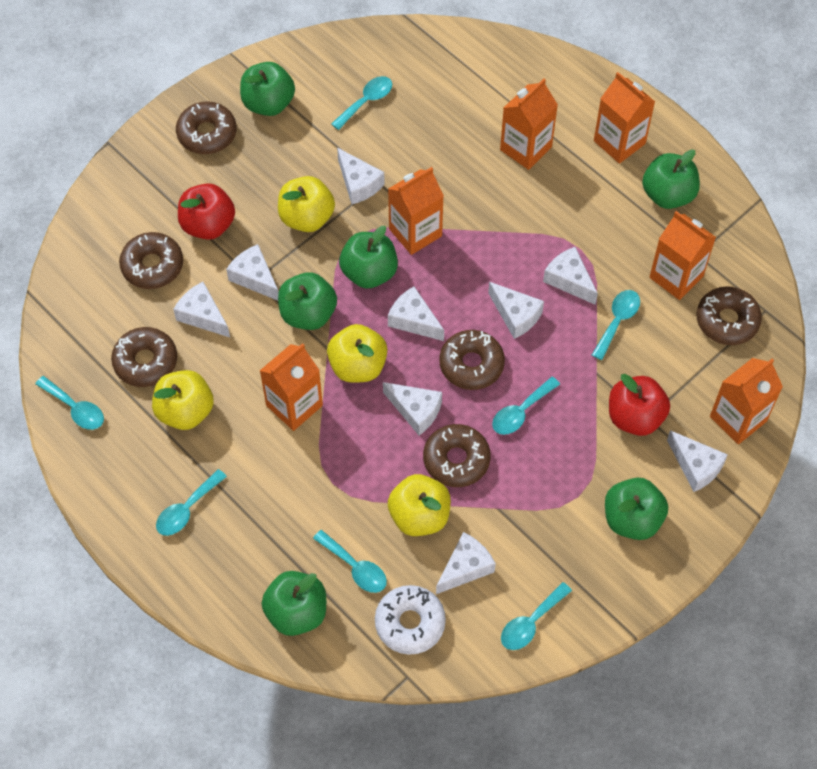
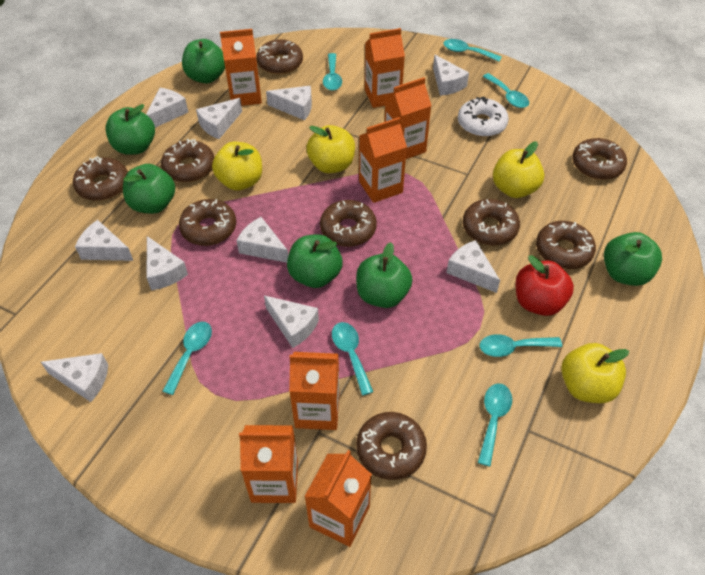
brown donut: 6 -> 9
orange carton: 6 -> 7
red apple: 2 -> 1
white cheese: 9 -> 10

